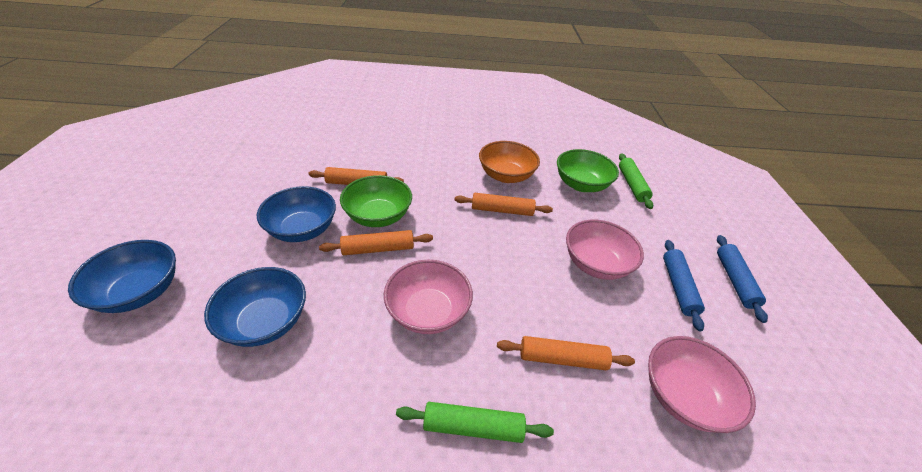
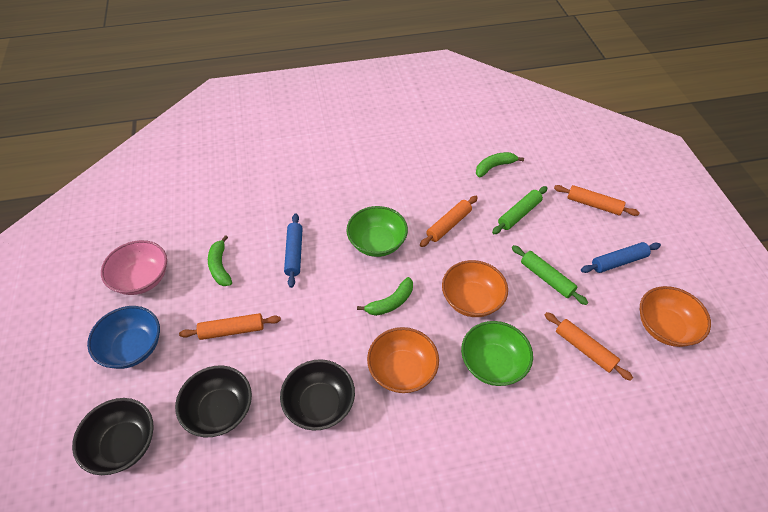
black bowl: 0 -> 3
blue bowl: 3 -> 1
green banana: 0 -> 3
orange bowl: 1 -> 3
pink bowl: 3 -> 1

